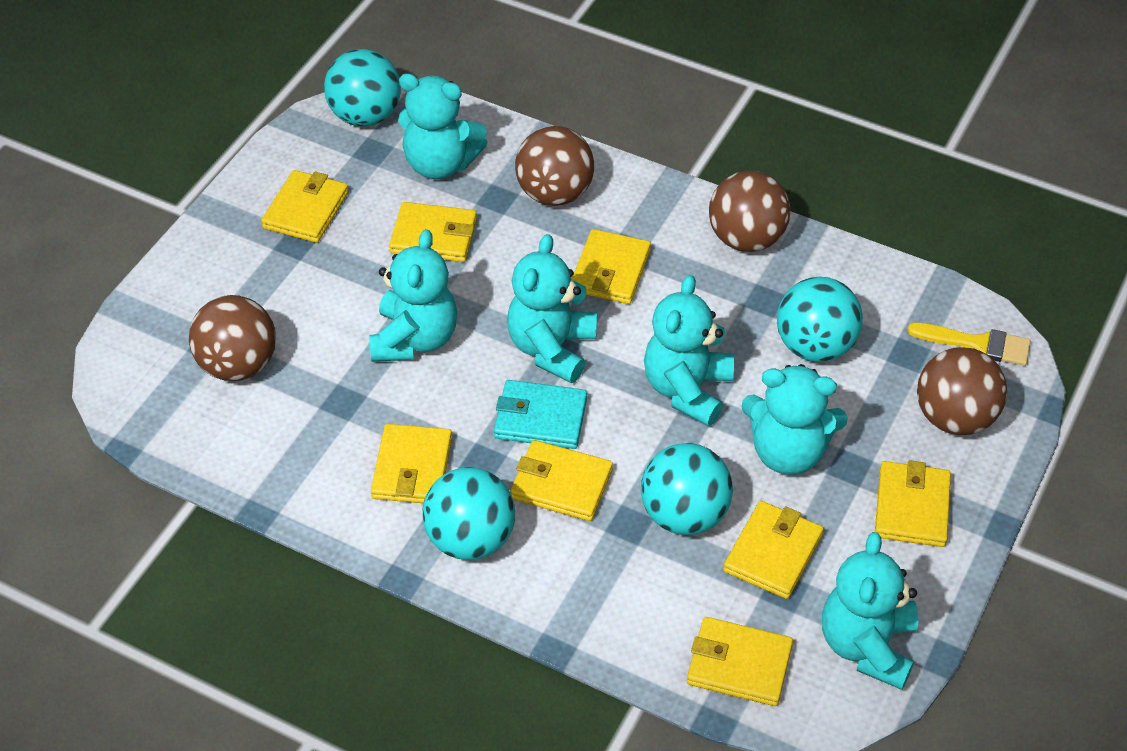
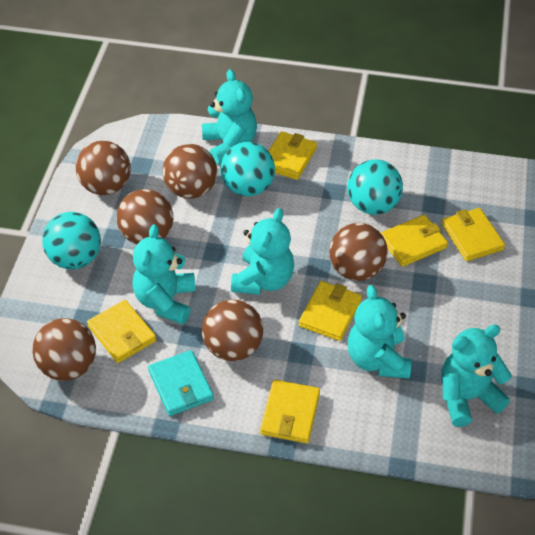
brown ball: 4 -> 6
turquoise ball: 4 -> 3
turquoise teddy bear: 6 -> 5
yellow brush: 1 -> 0
yellow wallet: 8 -> 6

